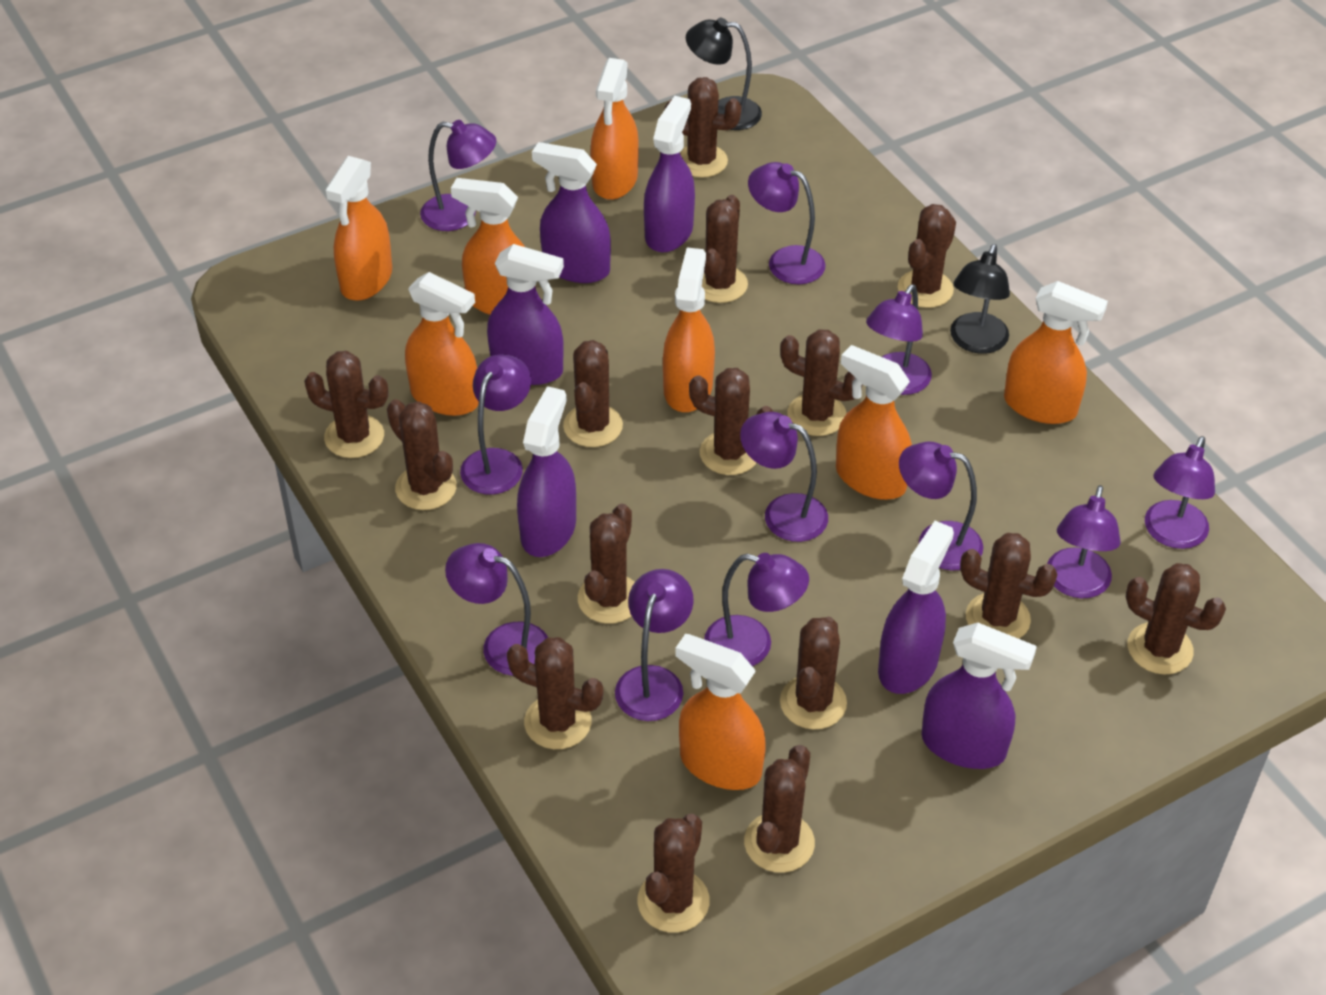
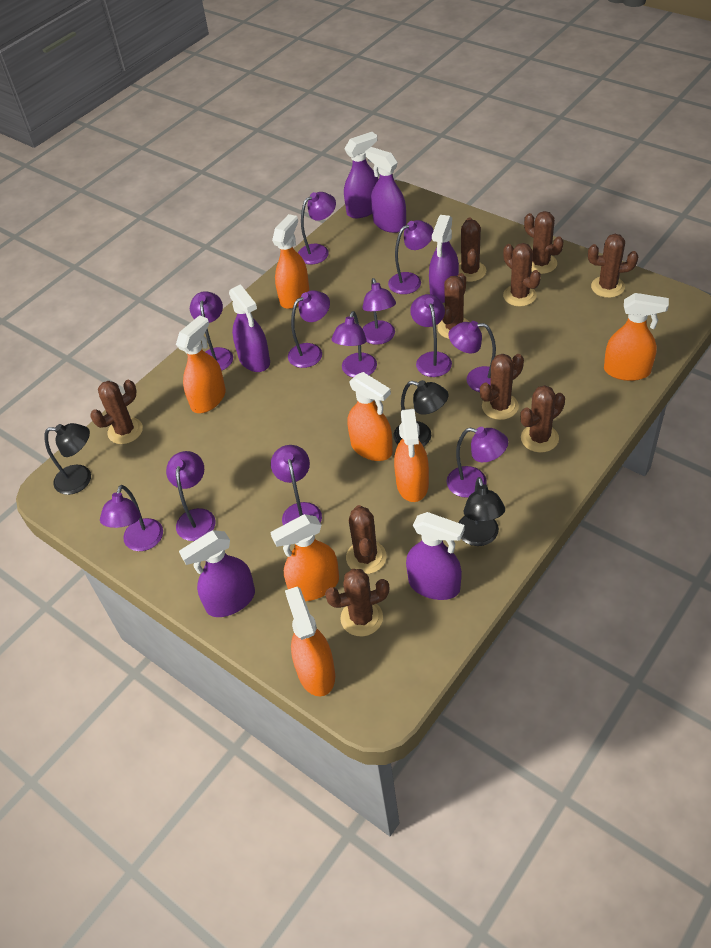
black lamp: 2 -> 3
brown cactus: 15 -> 10
orange spray bottle: 8 -> 7
purple lamp: 11 -> 12

